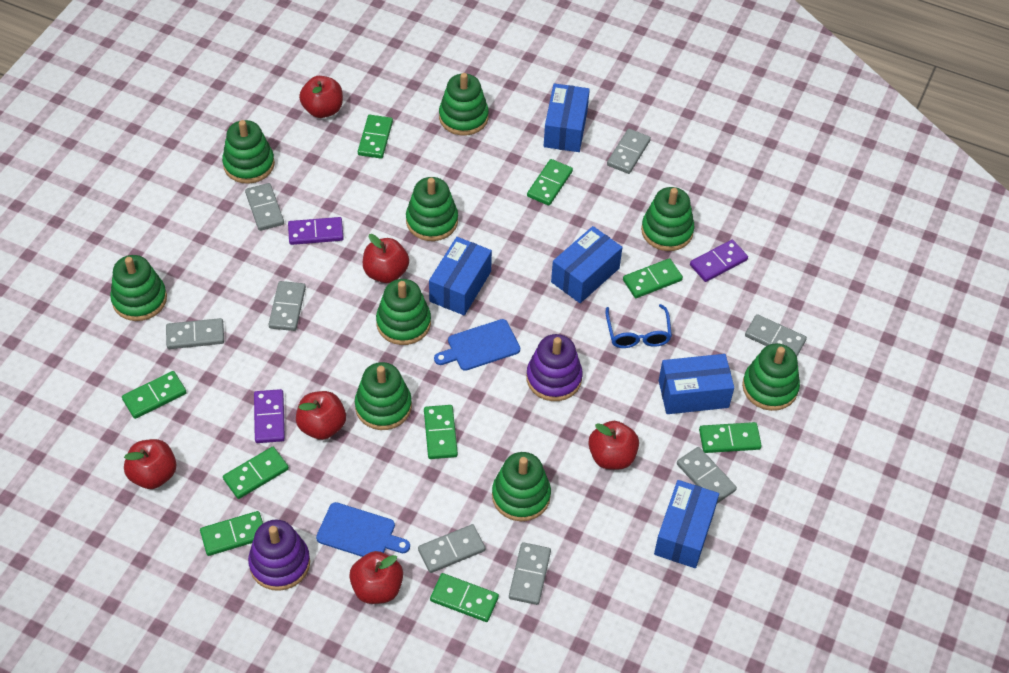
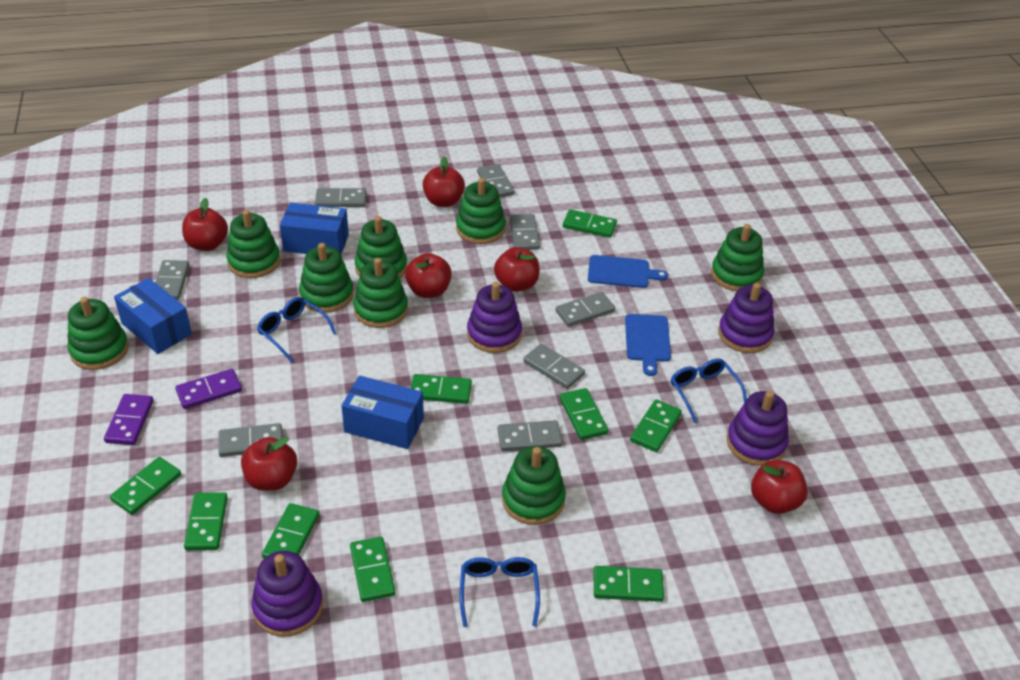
blue box: 5 -> 3
blue glasses: 1 -> 3
green stacking toy: 9 -> 8
purple domino: 3 -> 2
purple stacking toy: 2 -> 4

